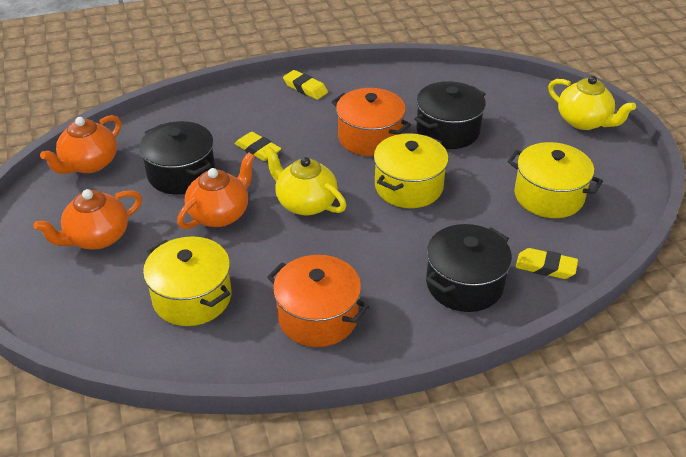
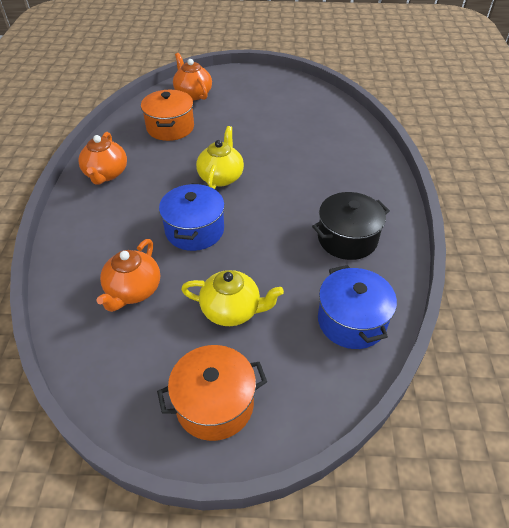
black pot: 3 -> 1
blue pot: 0 -> 2
yellow eraser: 3 -> 0
yellow pot: 3 -> 0

